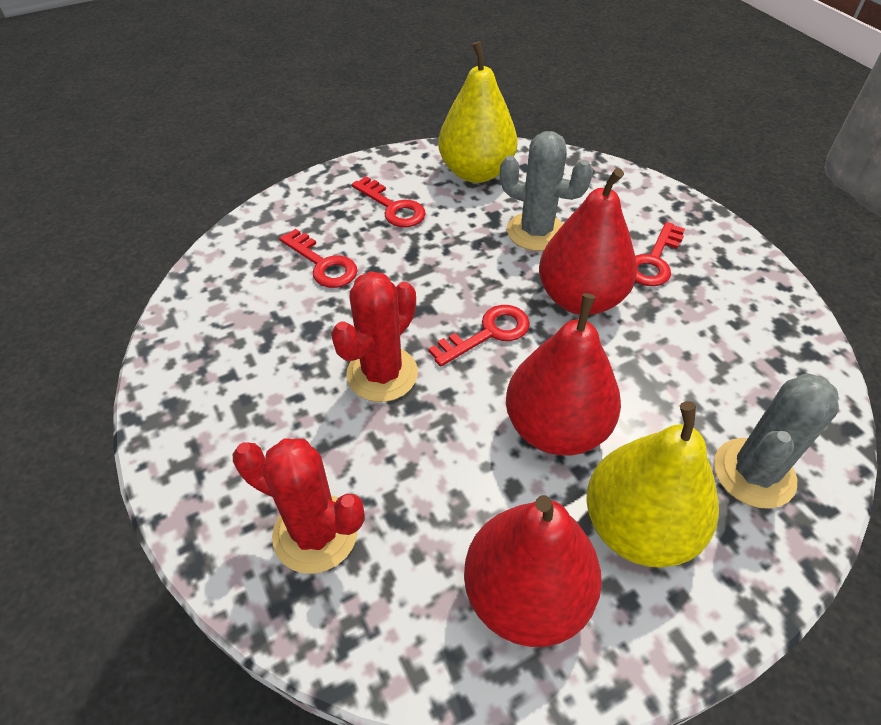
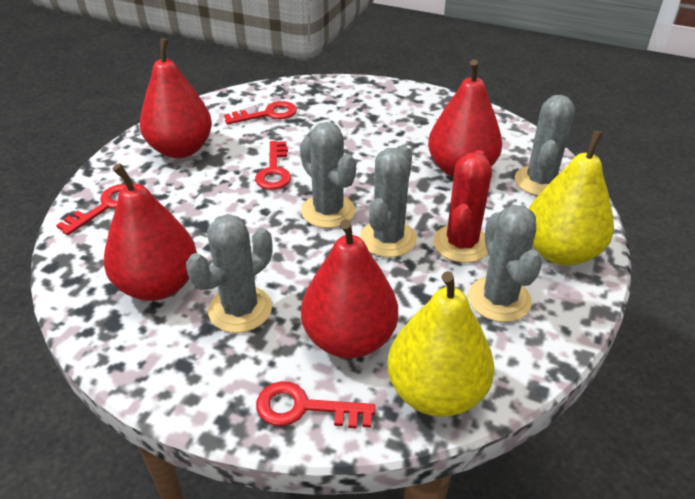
grey cactus: 2 -> 5
red cactus: 2 -> 1
red pear: 3 -> 4

